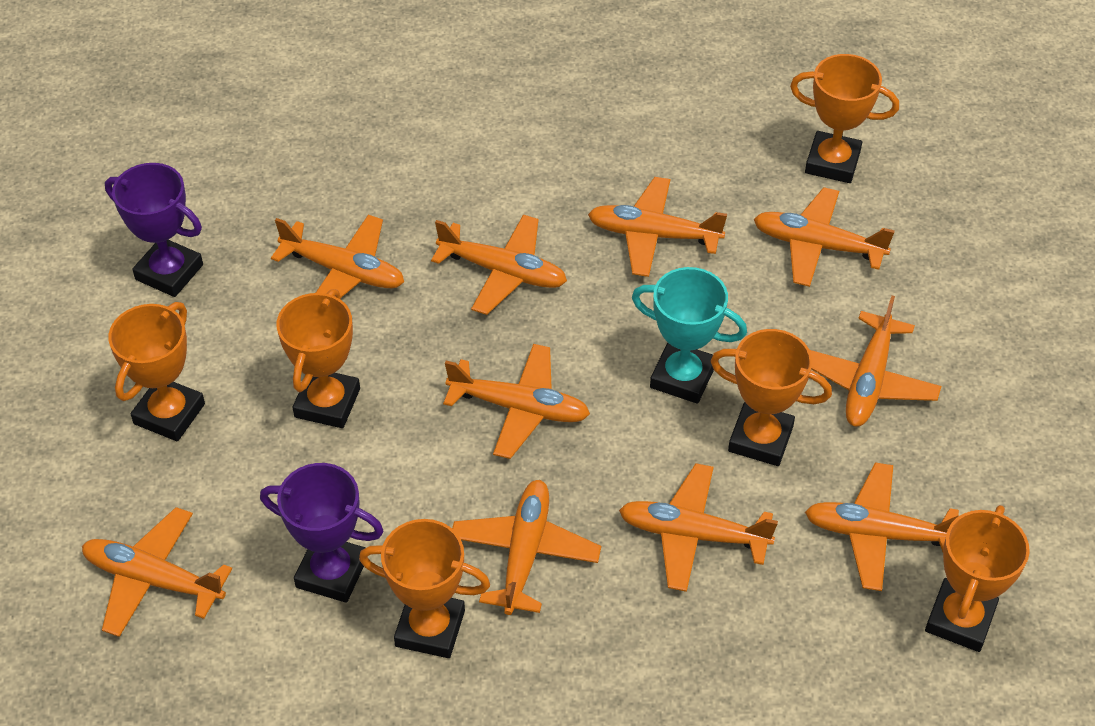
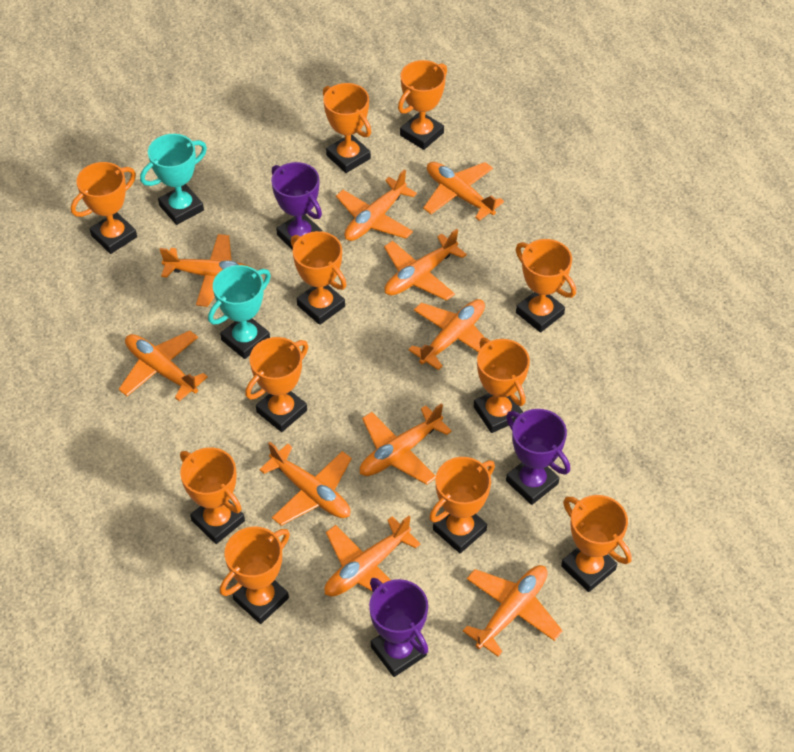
orange trophy: 6 -> 11
purple trophy: 2 -> 3
turquoise trophy: 1 -> 2

